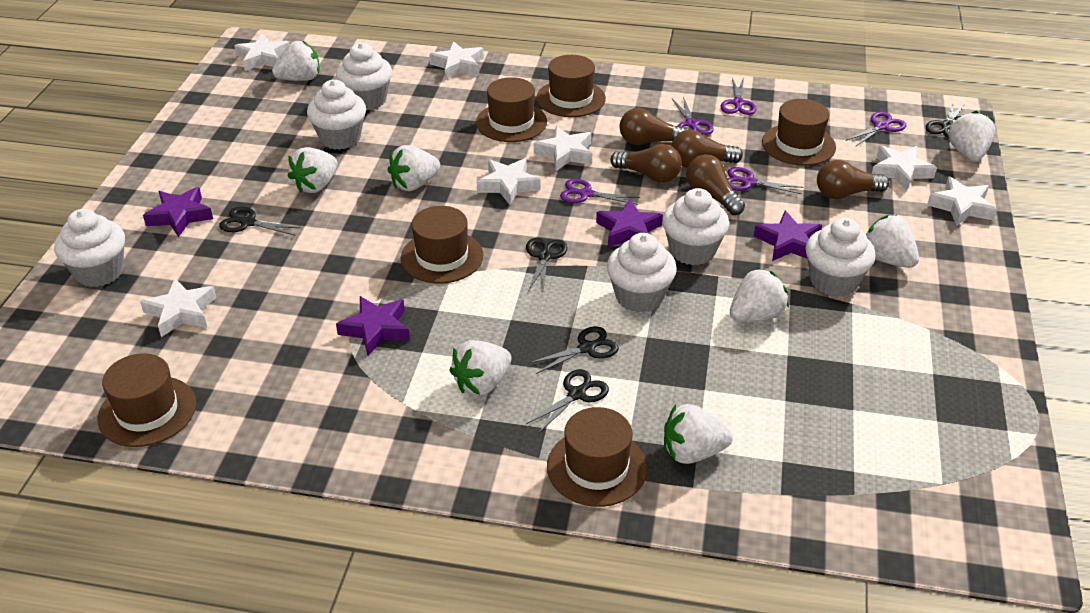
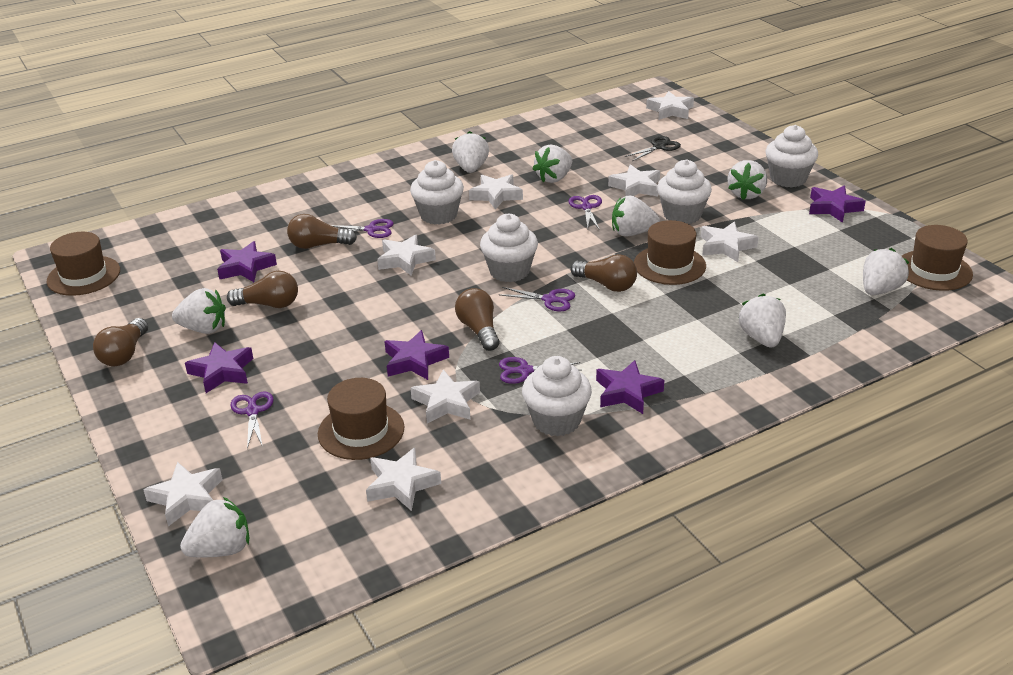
black scissors: 5 -> 1
brown hat: 6 -> 4
purple star: 4 -> 5
white cupcake: 6 -> 5
white star: 7 -> 8

